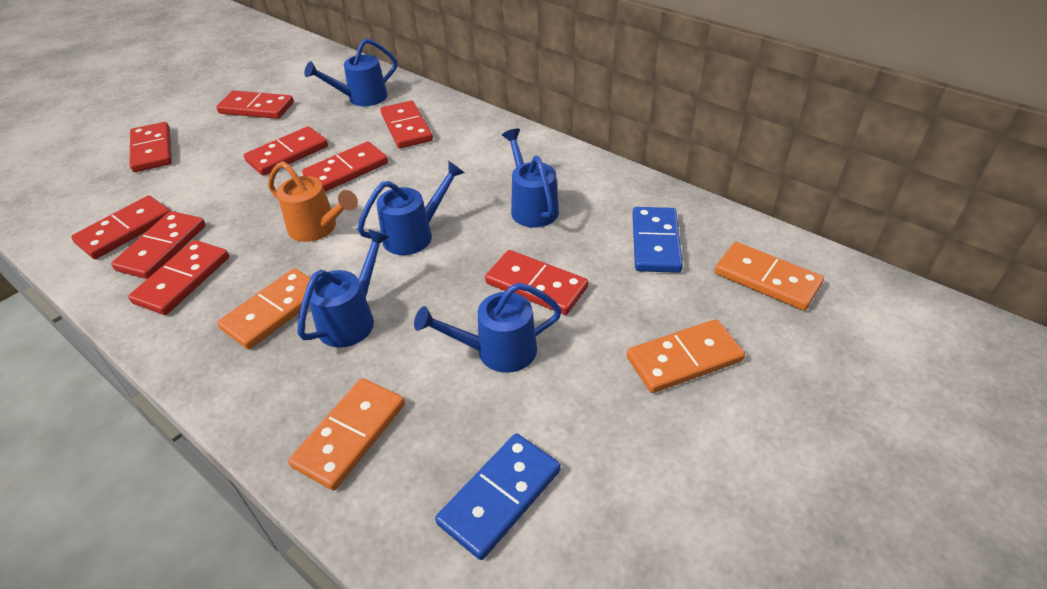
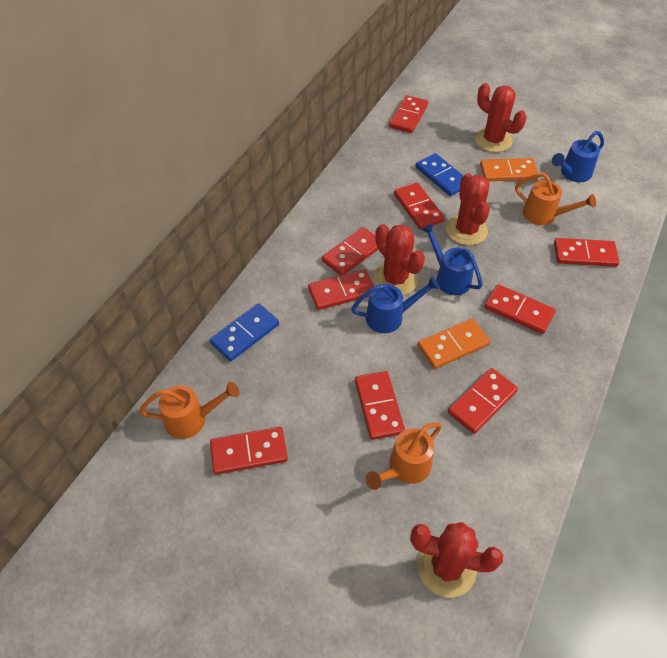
blue watering can: 5 -> 3
orange domino: 4 -> 2
orange watering can: 1 -> 3
red cactus: 0 -> 4

